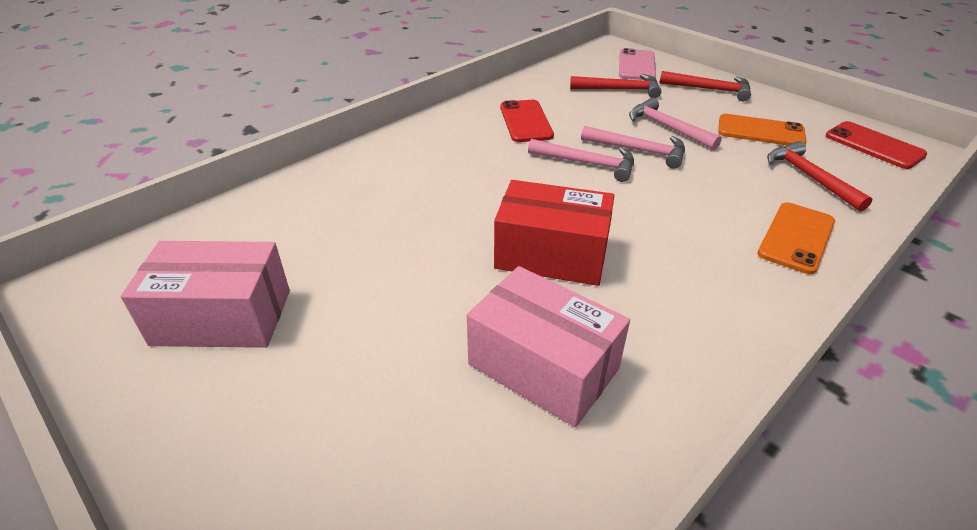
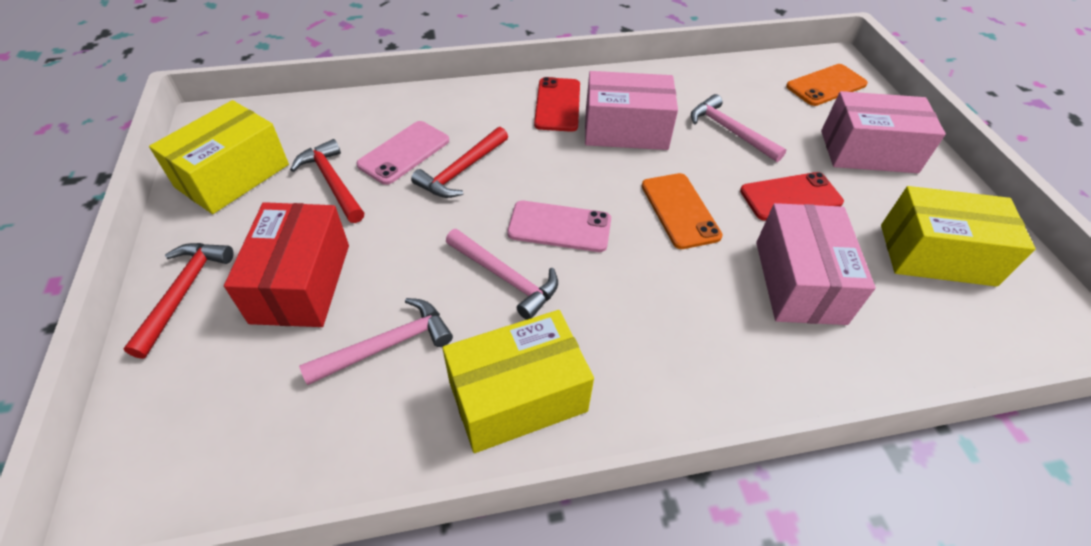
pink box: 2 -> 3
pink phone: 1 -> 2
yellow box: 0 -> 3

